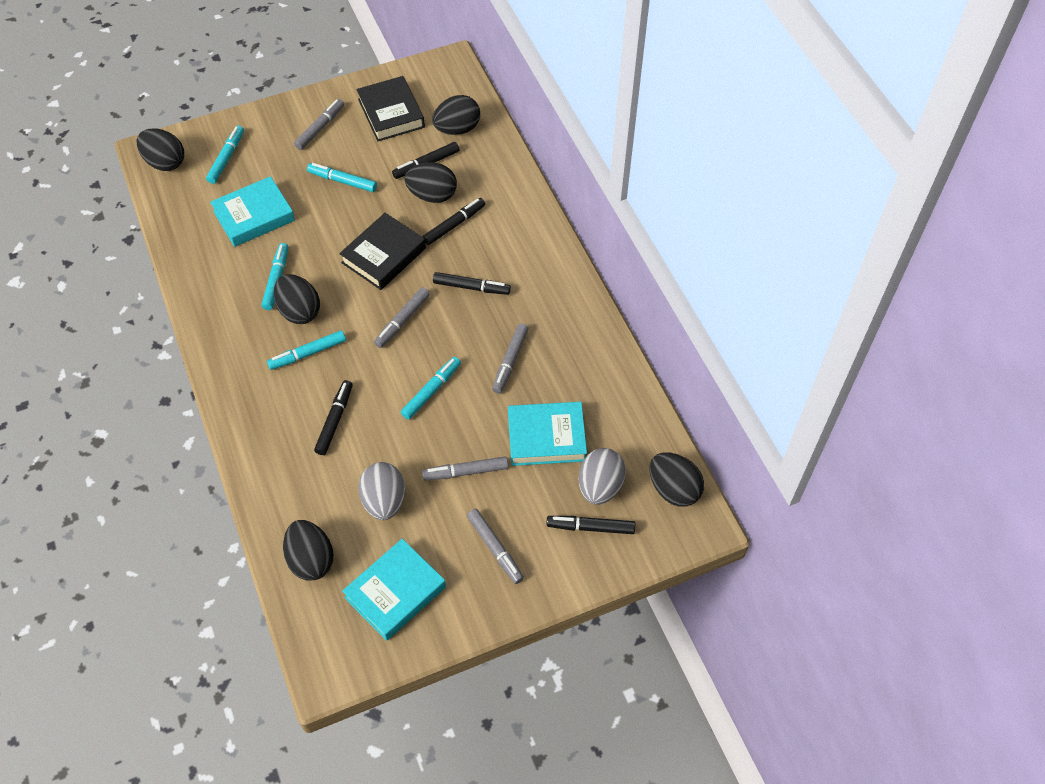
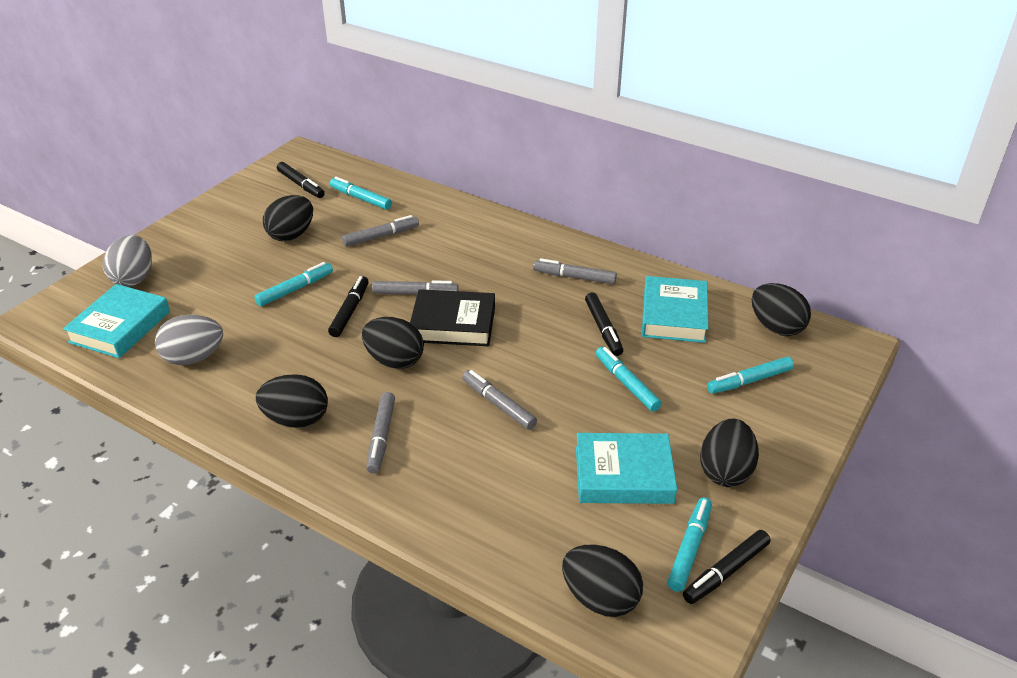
black book: 2 -> 1
black marker: 5 -> 4

